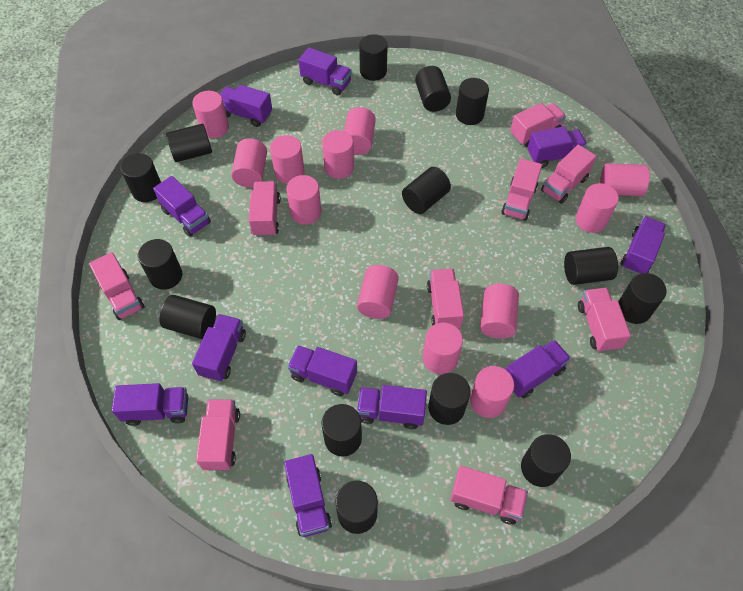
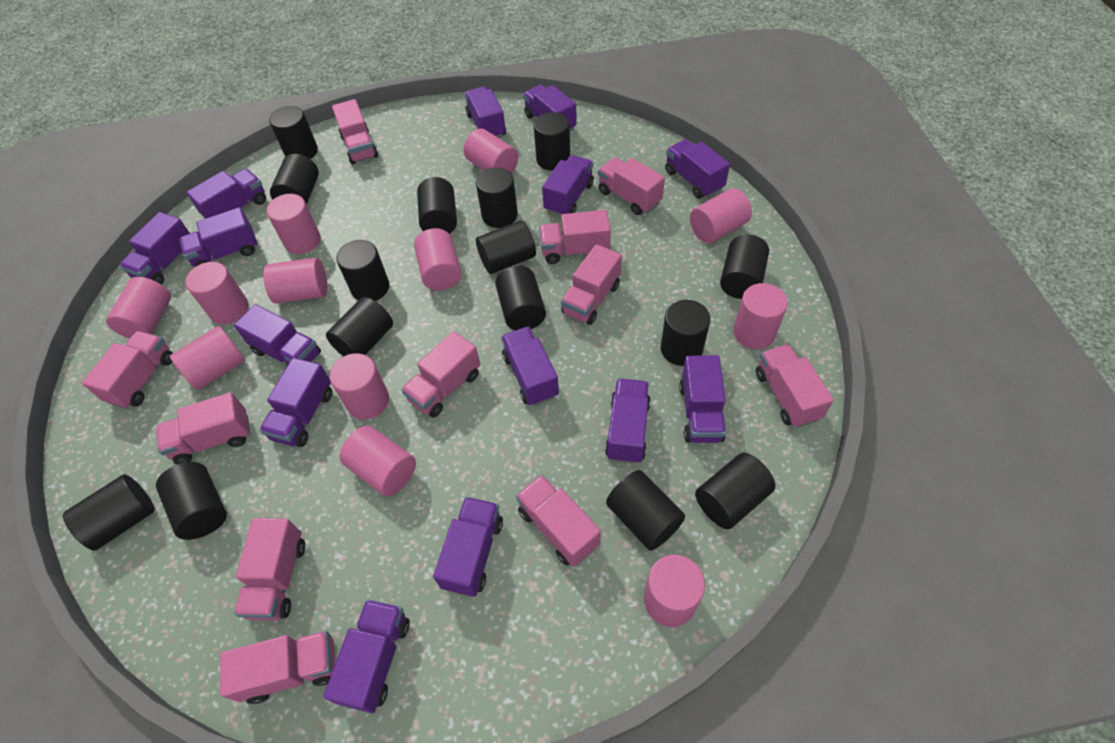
black cylinder: 14 -> 15
pink truck: 9 -> 11
purple truck: 11 -> 14

